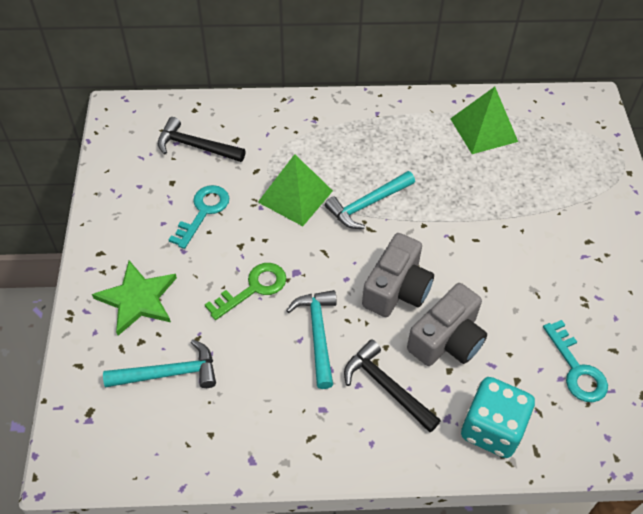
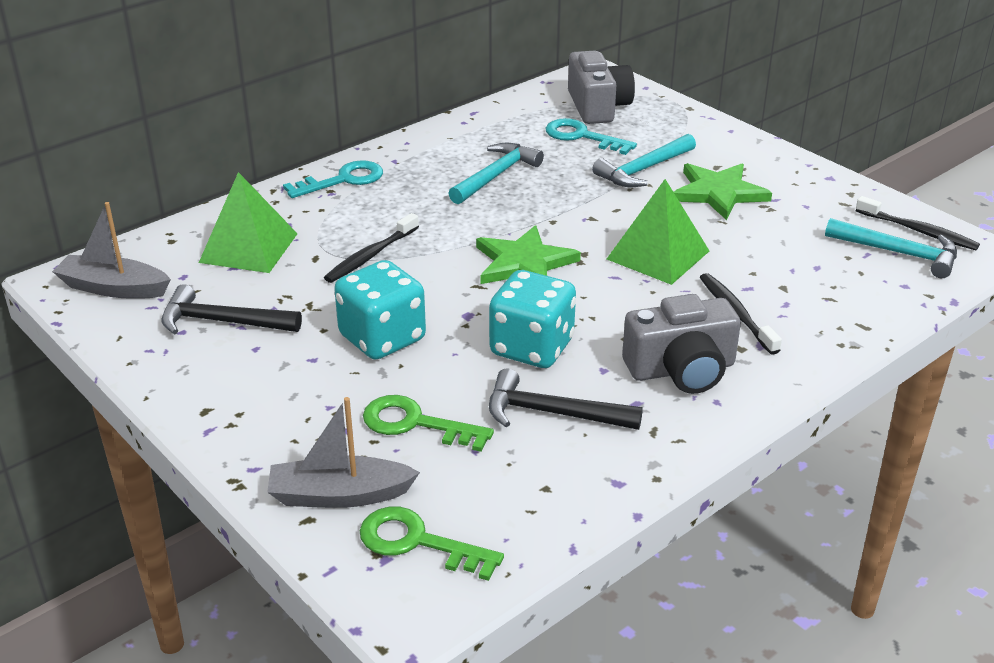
black toothbrush: 0 -> 3
green key: 1 -> 2
green star: 1 -> 2
grey boat: 0 -> 2
turquoise dice: 1 -> 2

